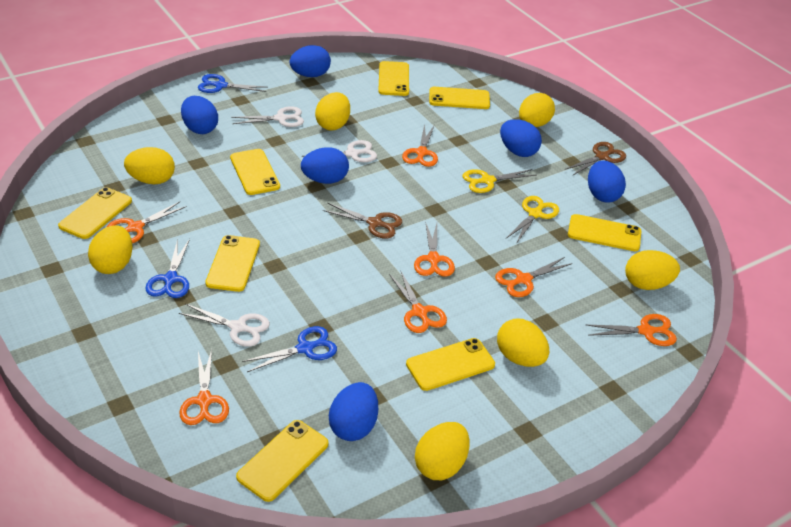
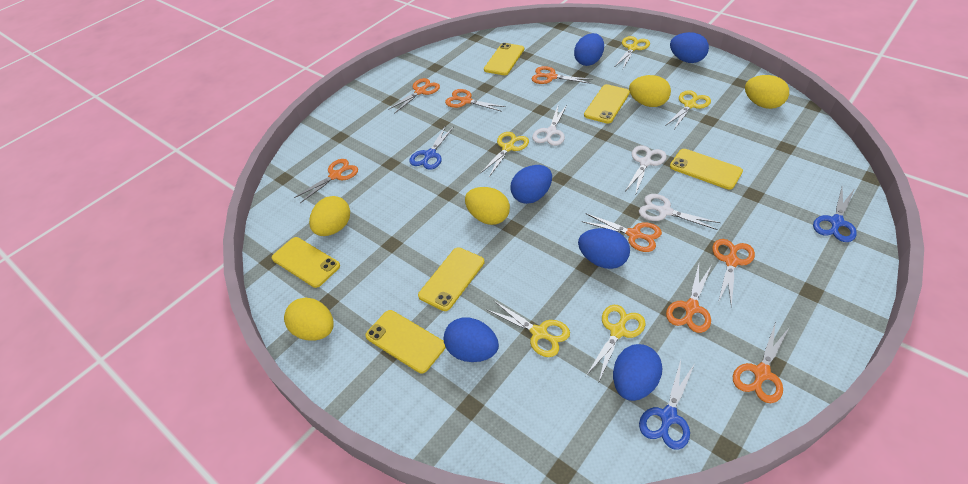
brown scissors: 2 -> 0
orange scissors: 7 -> 8
yellow egg: 7 -> 5
yellow phone: 8 -> 6
yellow scissors: 2 -> 5

